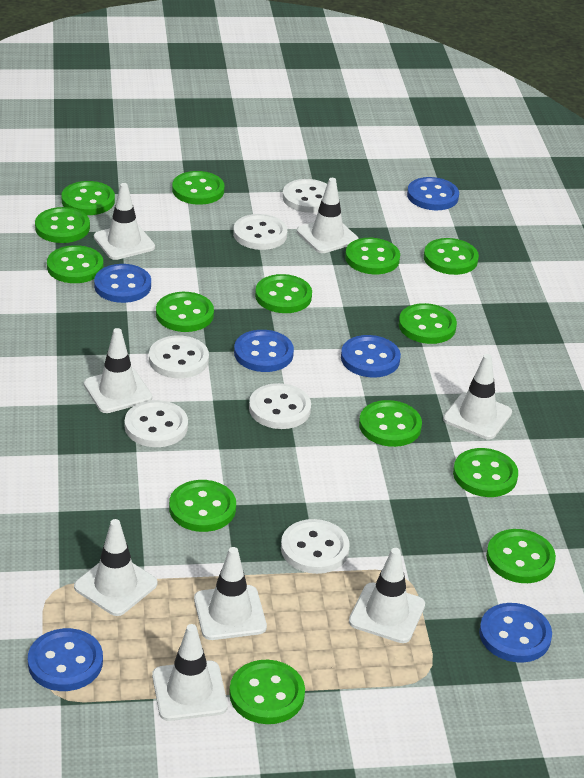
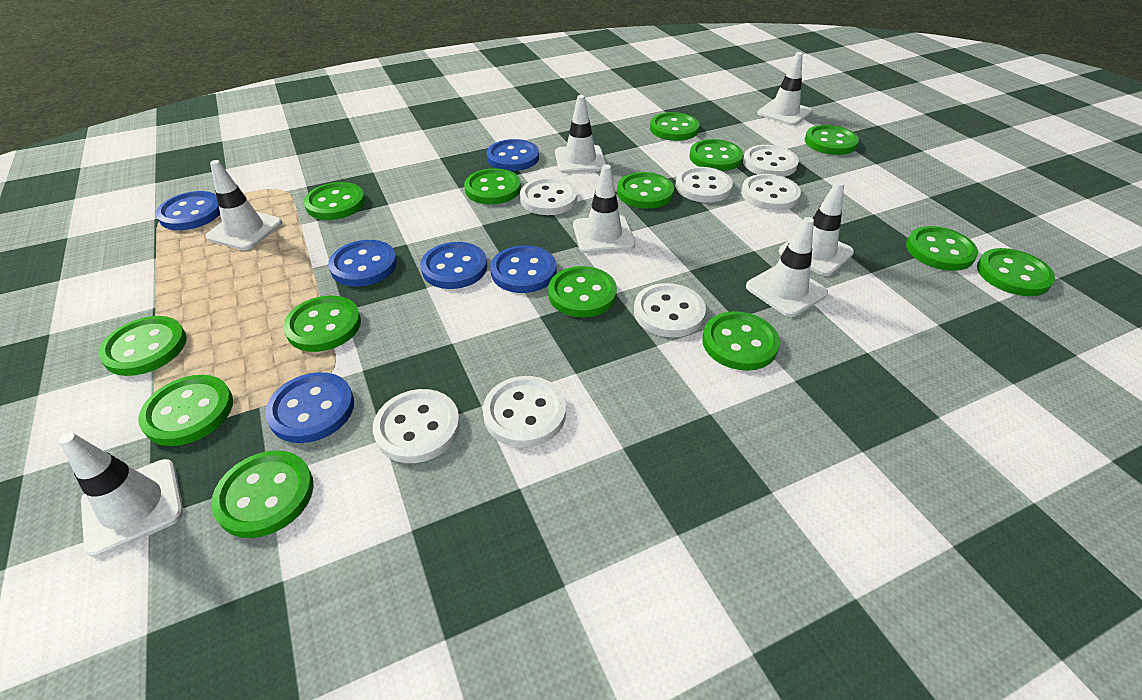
white button: 6 -> 7
white traffic cone: 8 -> 7

